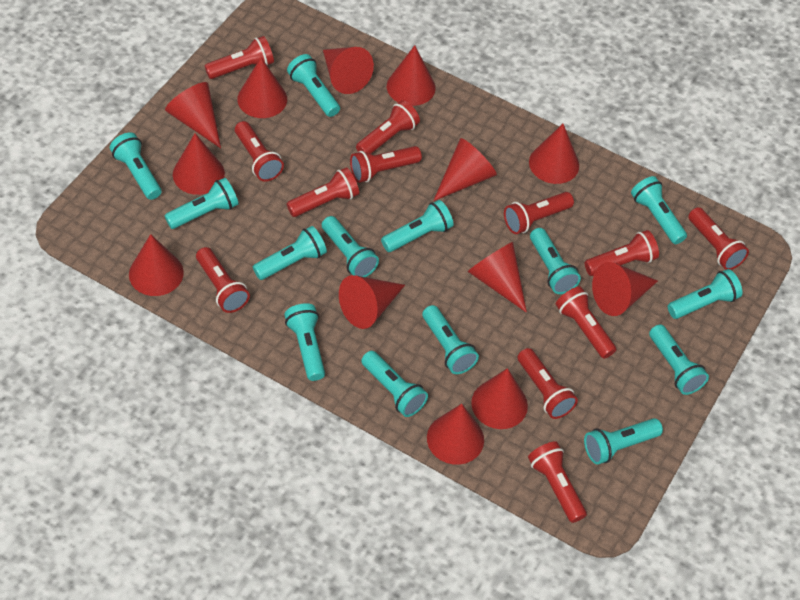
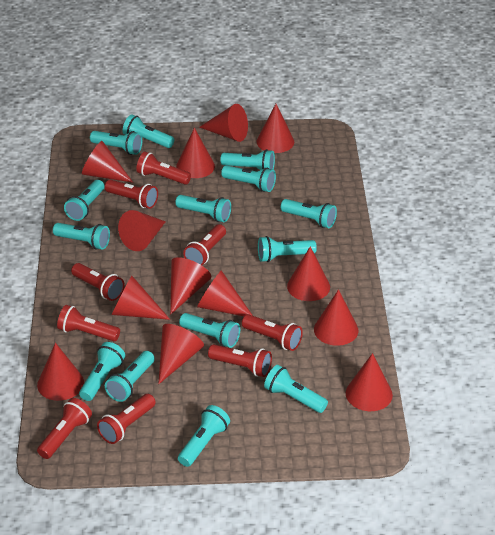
red flashlight: 12 -> 9

